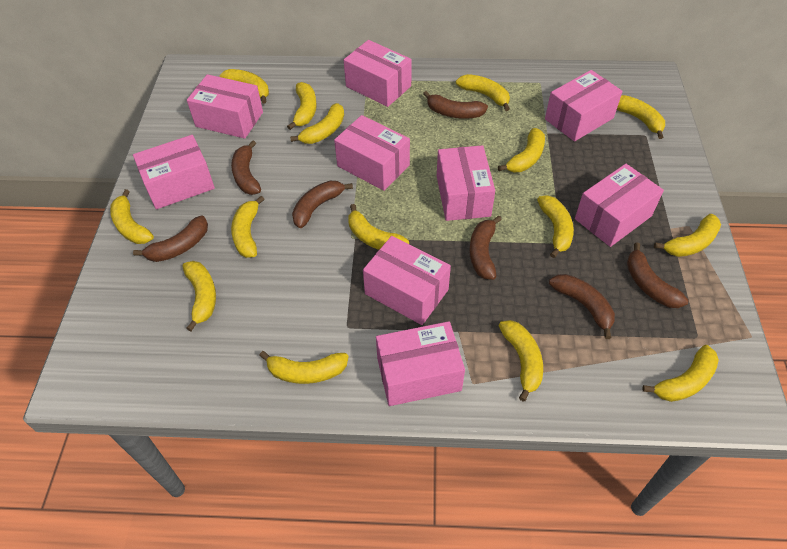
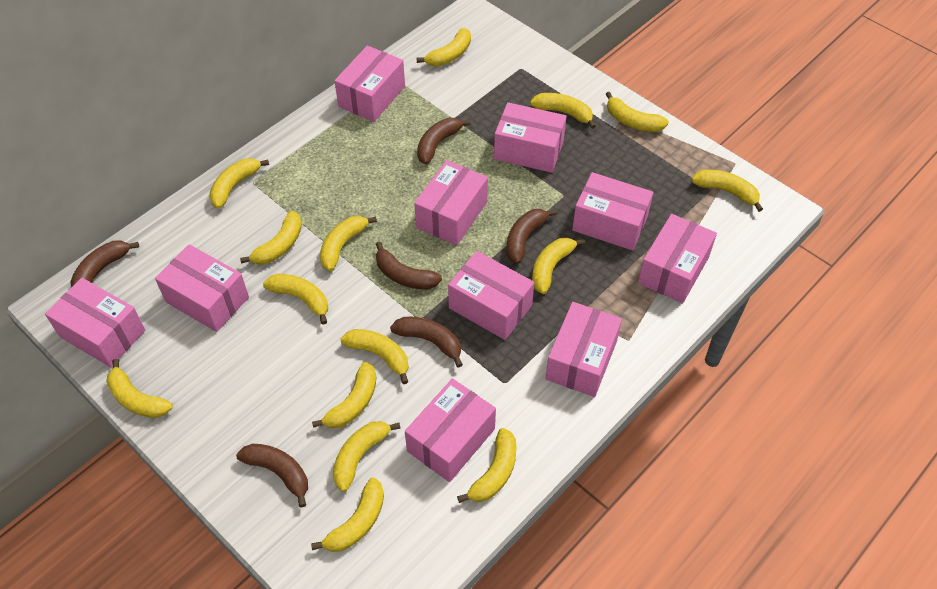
brown banana: 7 -> 6
pink box: 9 -> 10

